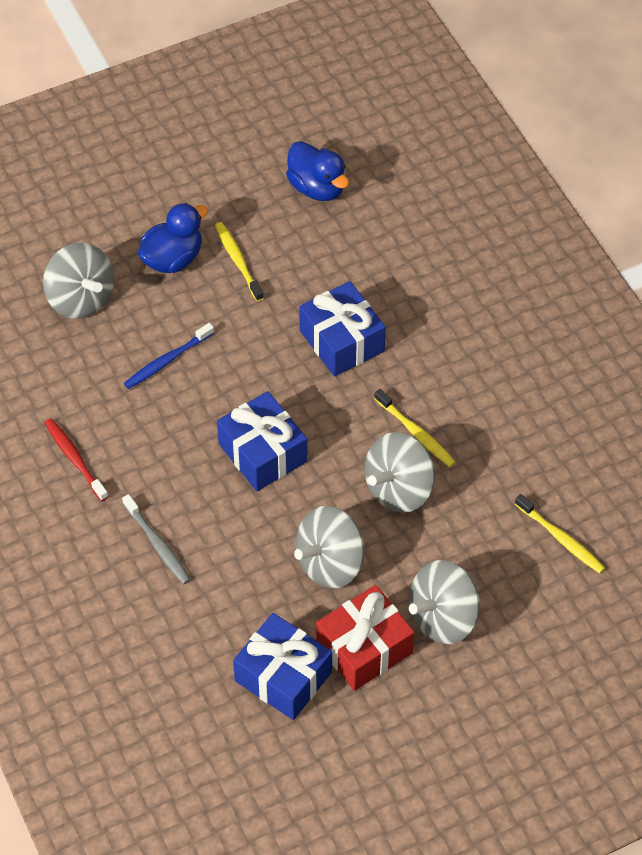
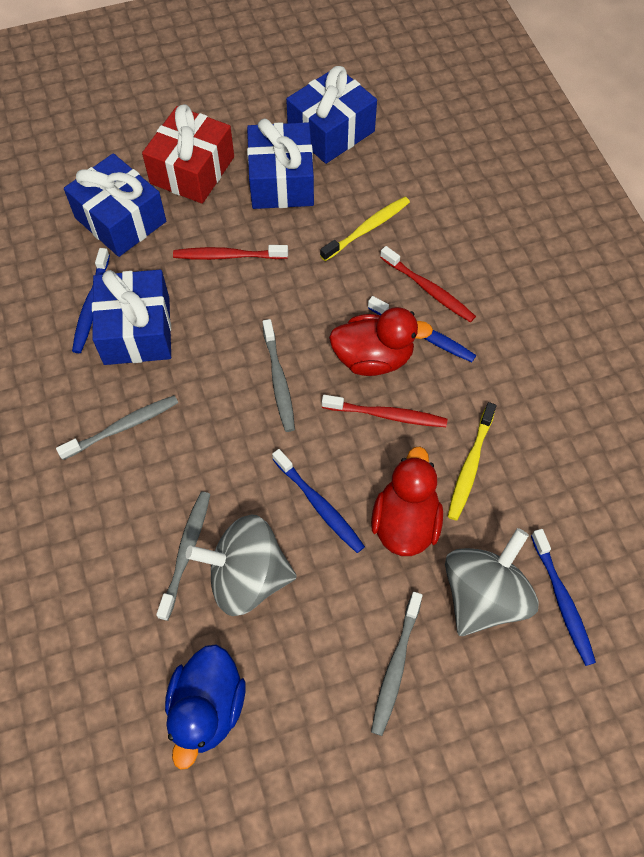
blue duck: 2 -> 1
blue gift: 3 -> 4
blue toothbrush: 1 -> 4
grey spinning top: 4 -> 2
grey toothbrush: 1 -> 4
red duck: 0 -> 2
red toothbrush: 1 -> 3
yellow toothbrush: 3 -> 2

